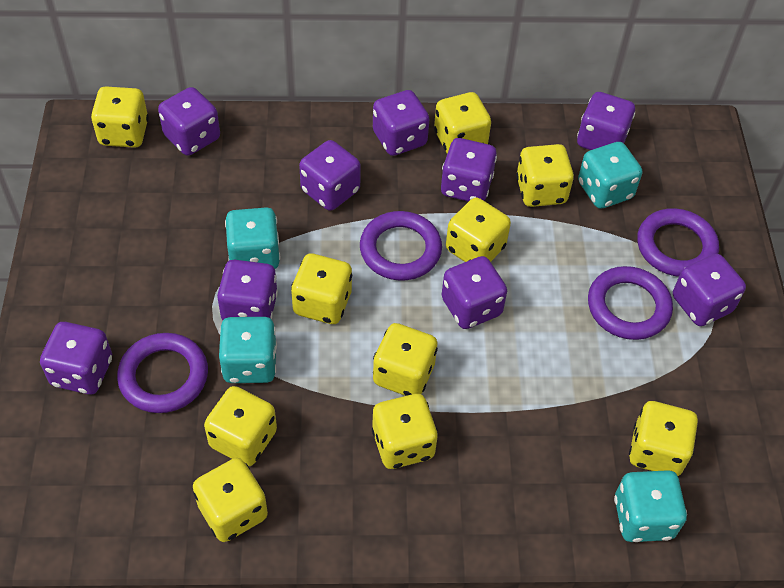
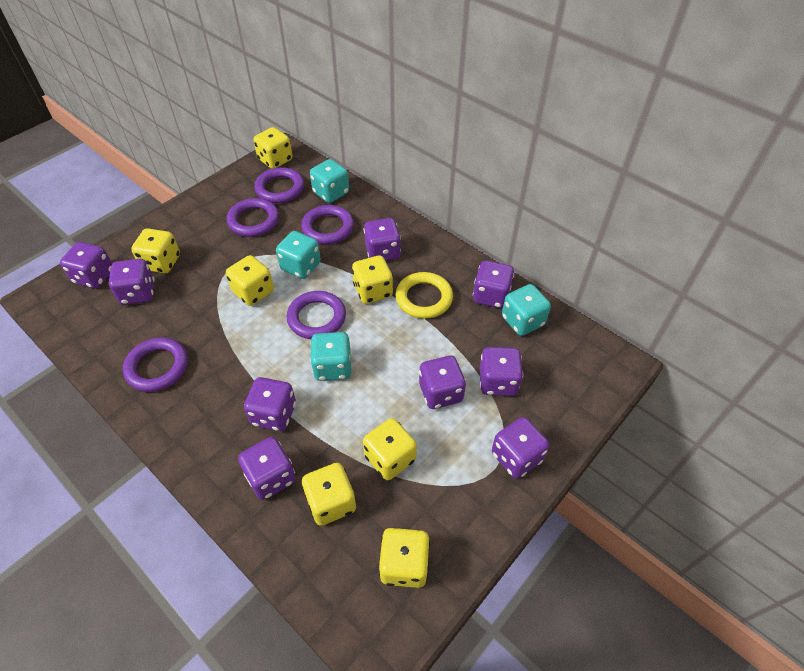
purple ring: 4 -> 5
yellow dice: 10 -> 7
yellow ring: 0 -> 1

